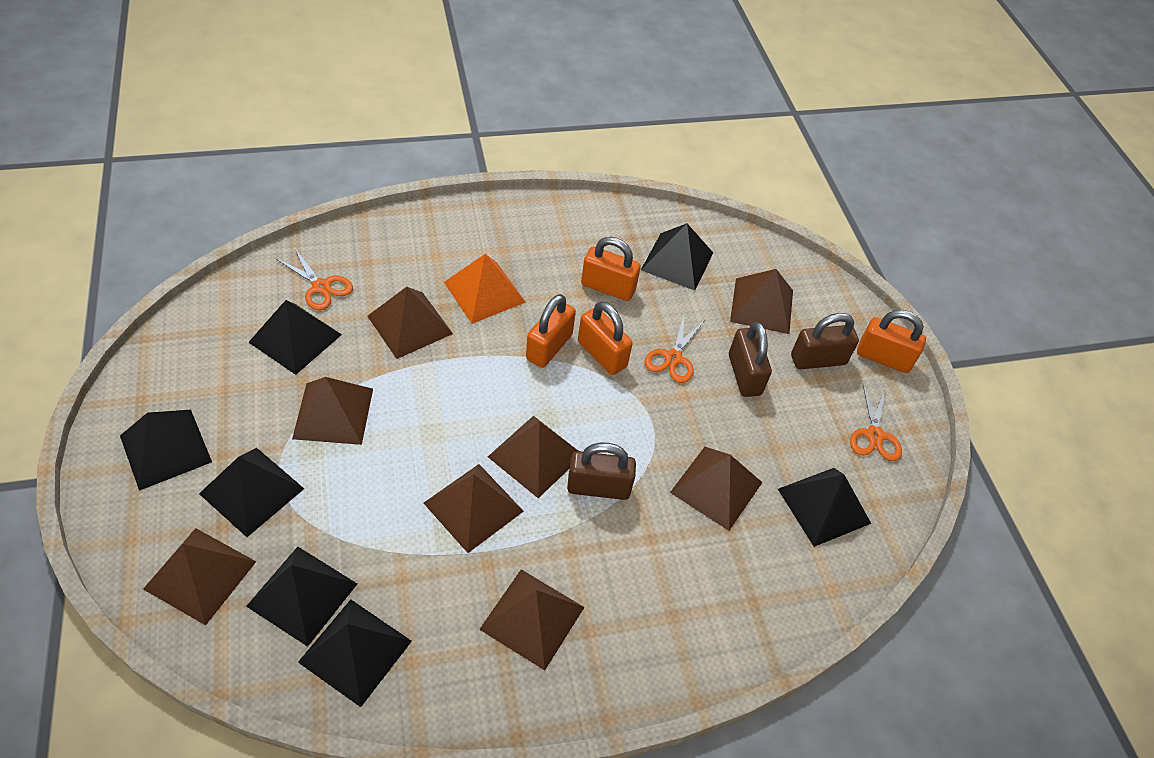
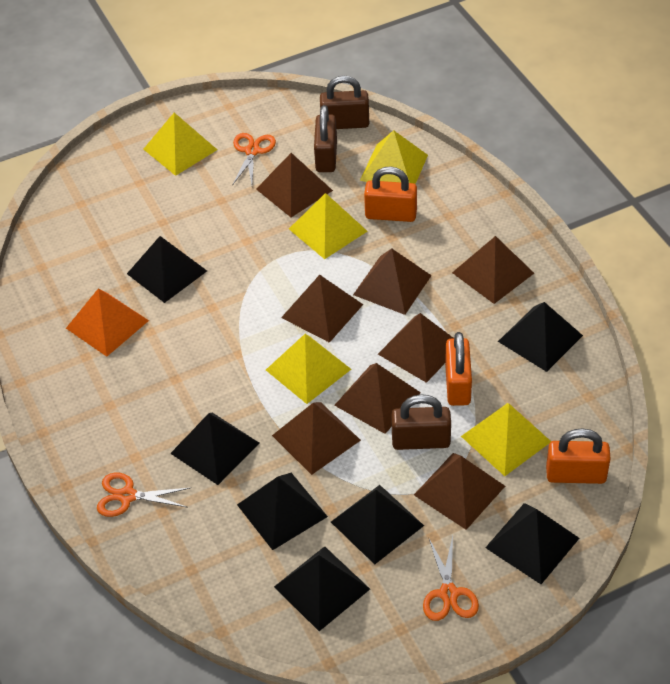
orange padlock: 4 -> 3
yellow pyramid: 0 -> 5

